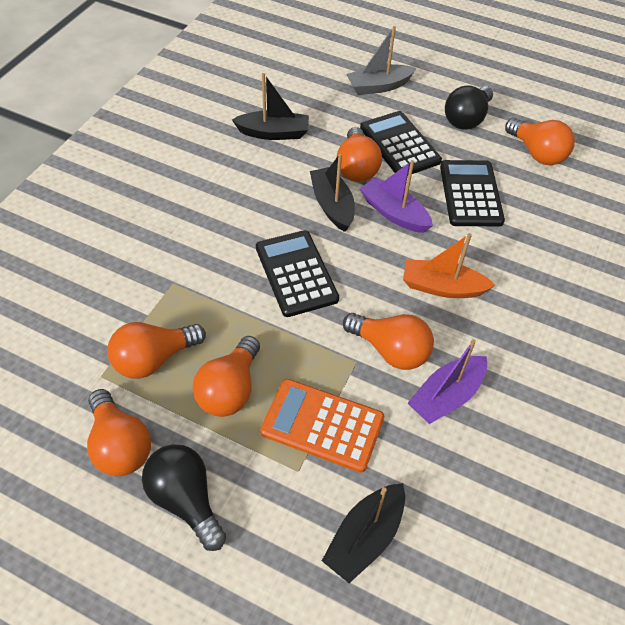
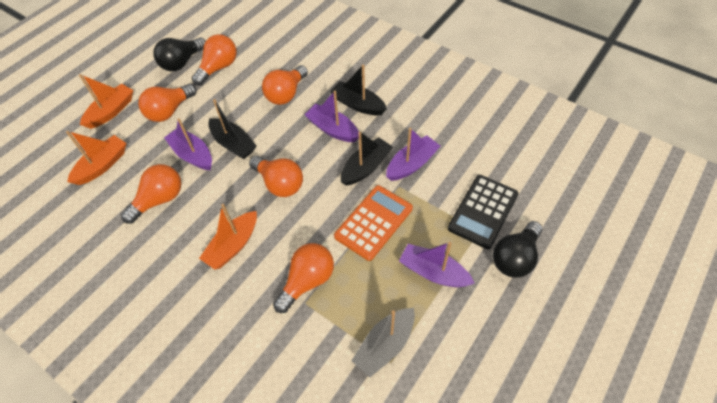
black calculator: 3 -> 1
orange boat: 1 -> 3
purple boat: 2 -> 4

